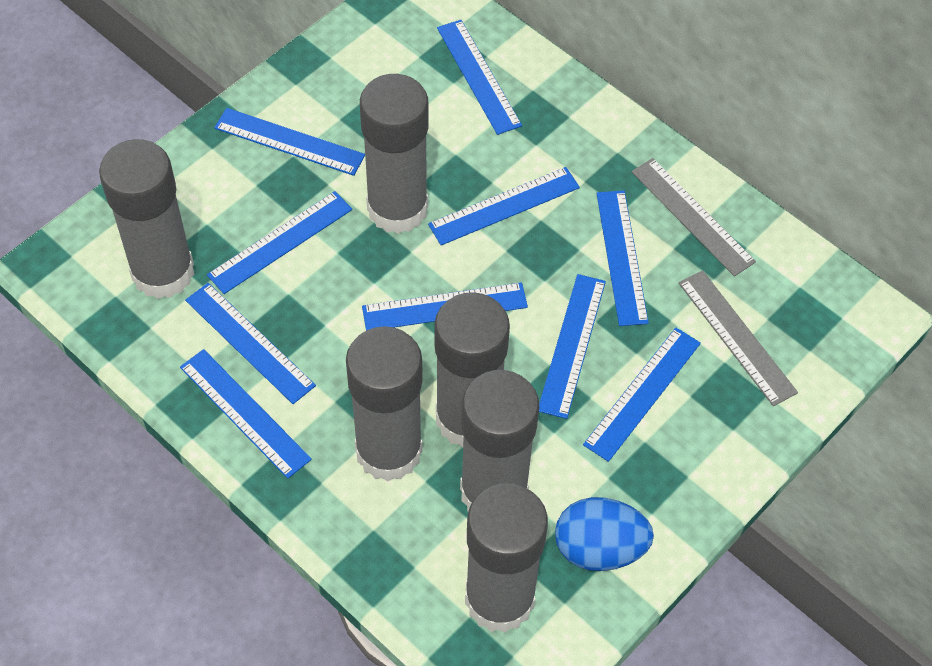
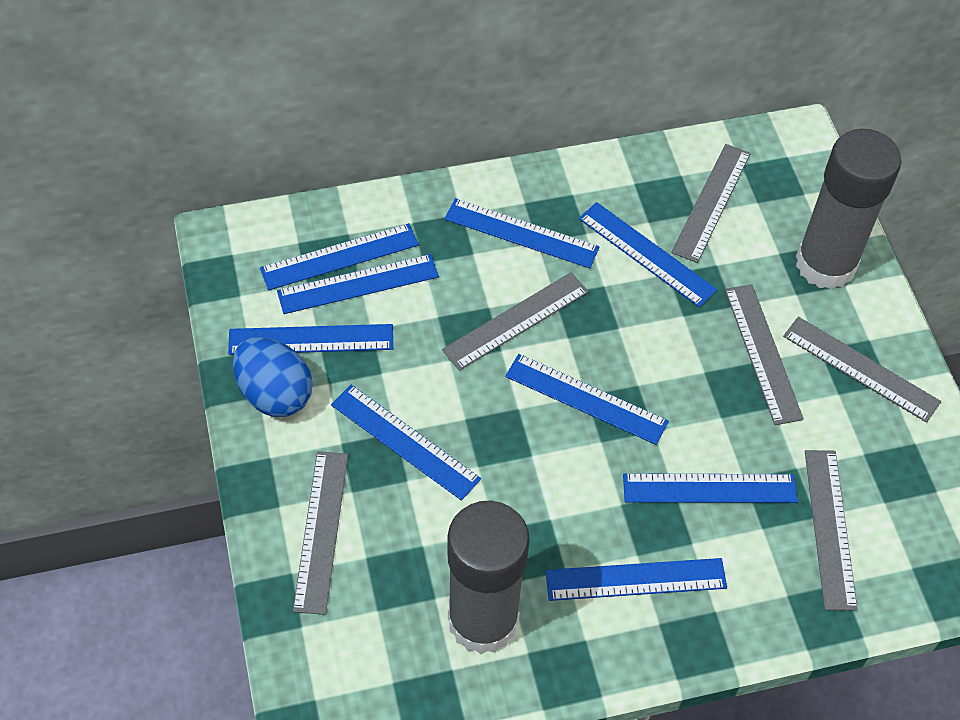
blue ruler: 10 -> 9
grey glue stick: 6 -> 2
grey ruler: 2 -> 6

